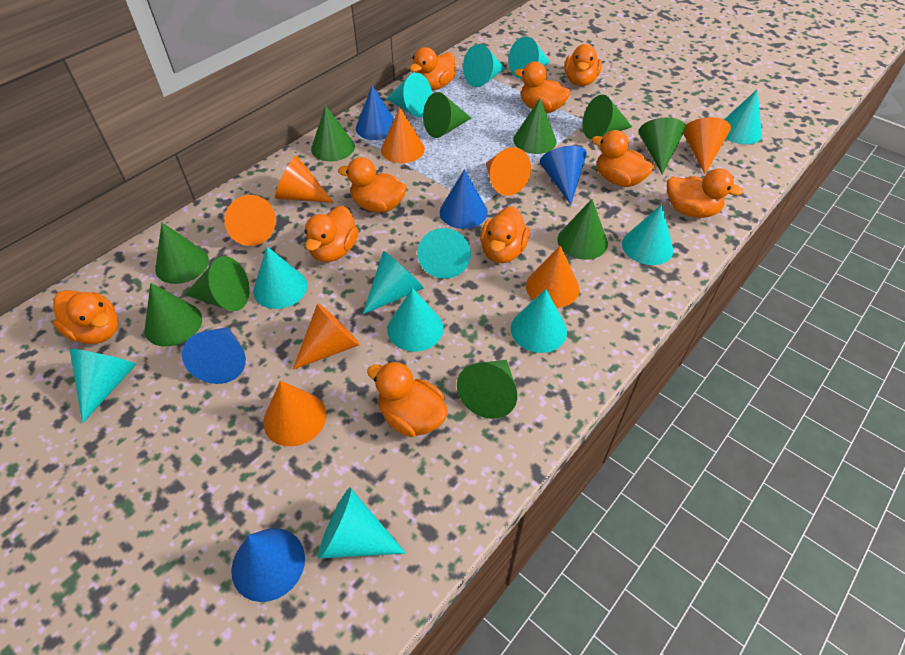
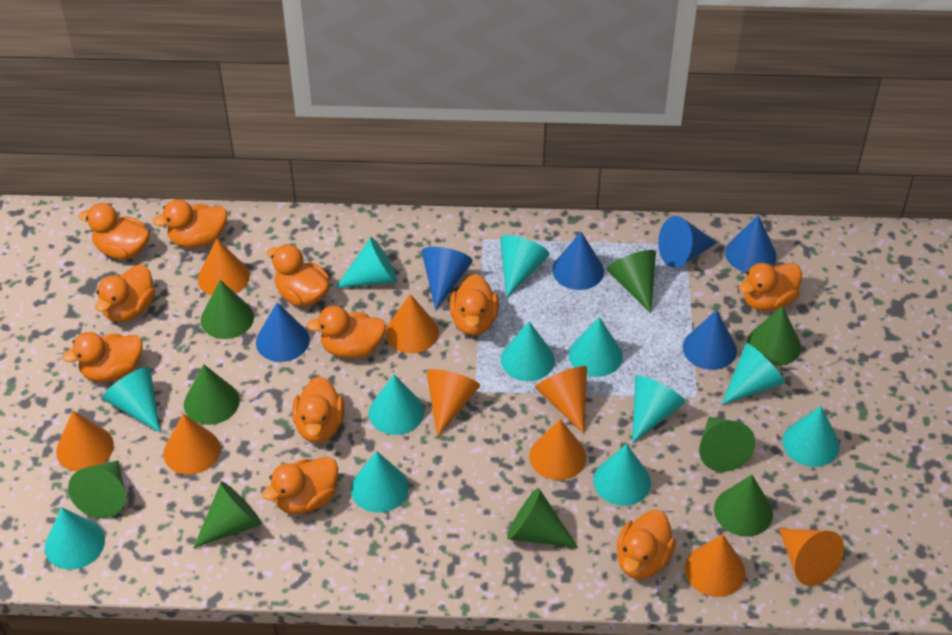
blue cone: 5 -> 6
green cone: 10 -> 9
orange cone: 8 -> 9
orange duck: 10 -> 11

